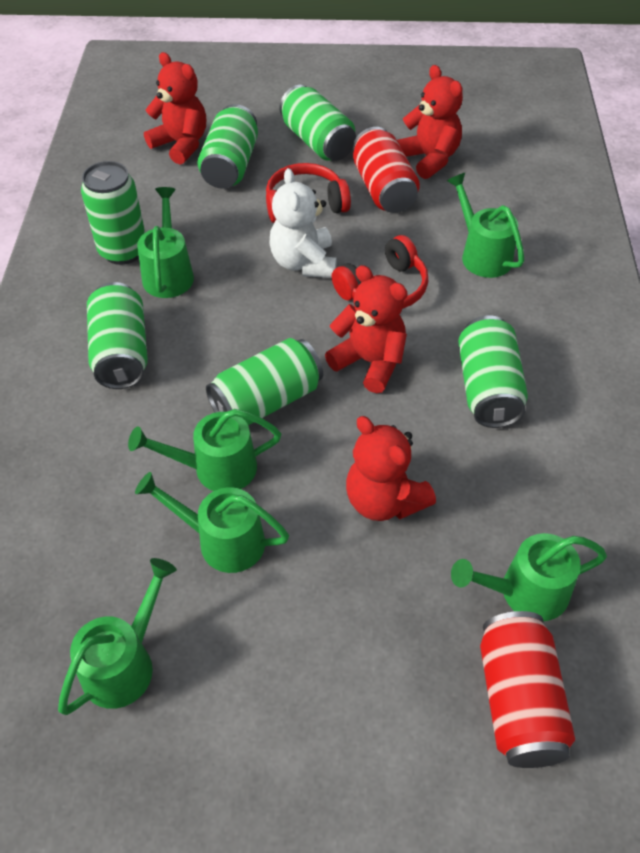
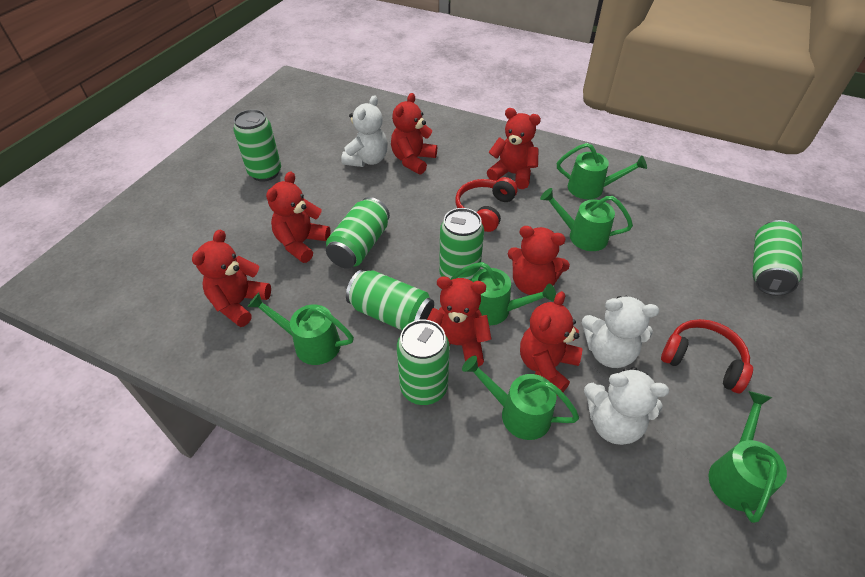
red can: 2 -> 0
red teddy bear: 4 -> 7
white teddy bear: 1 -> 3

